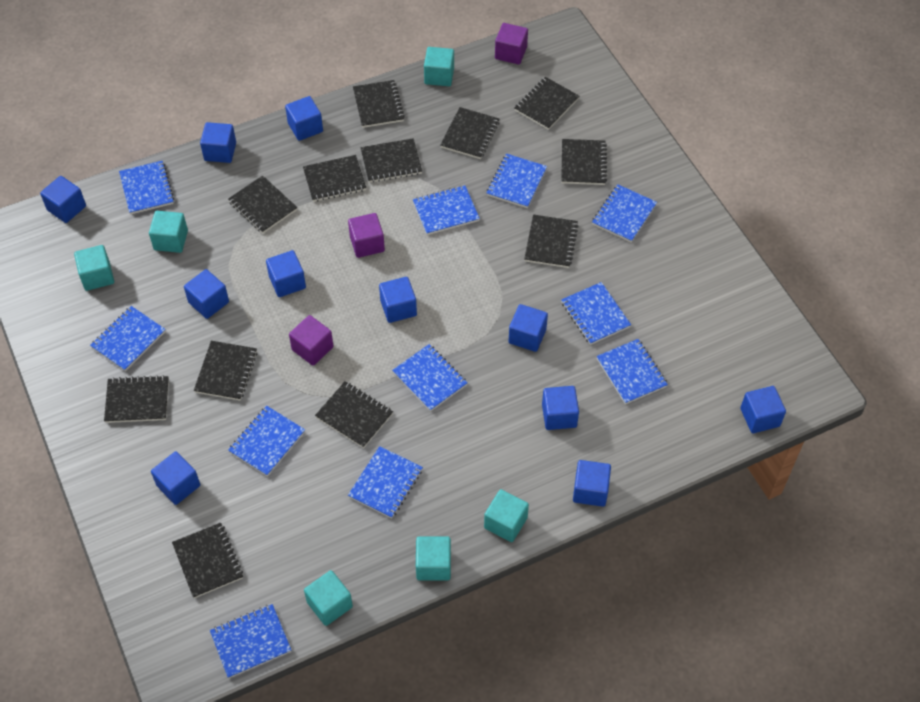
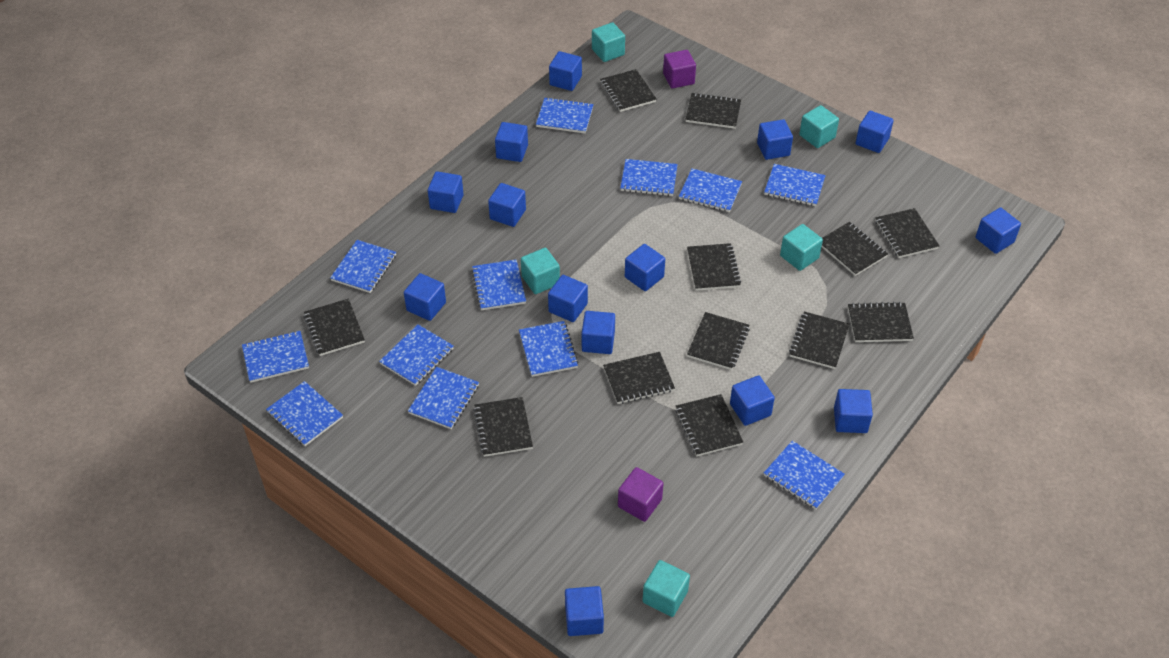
blue cube: 11 -> 14
blue notebook: 11 -> 12
purple cube: 3 -> 2
turquoise cube: 6 -> 5

